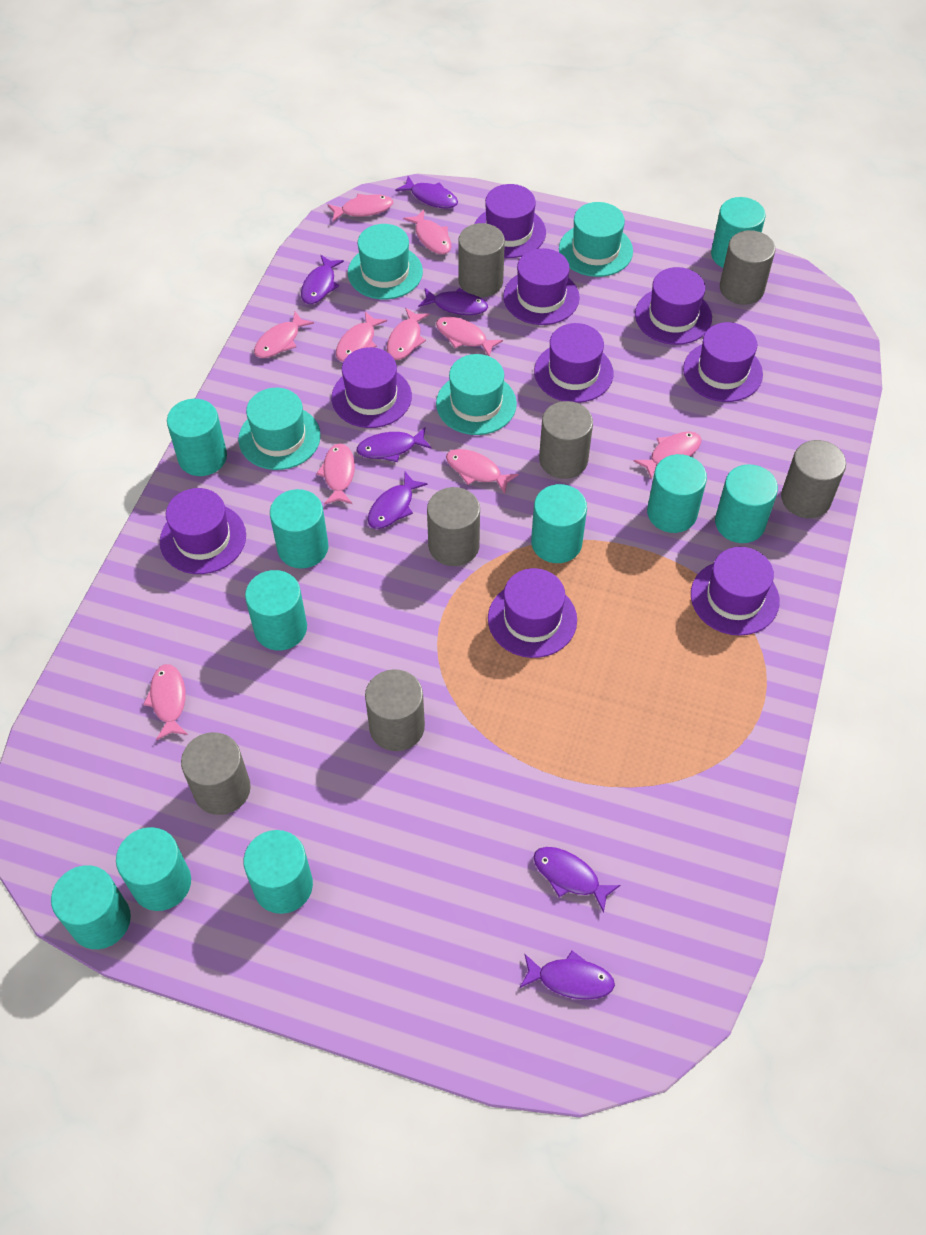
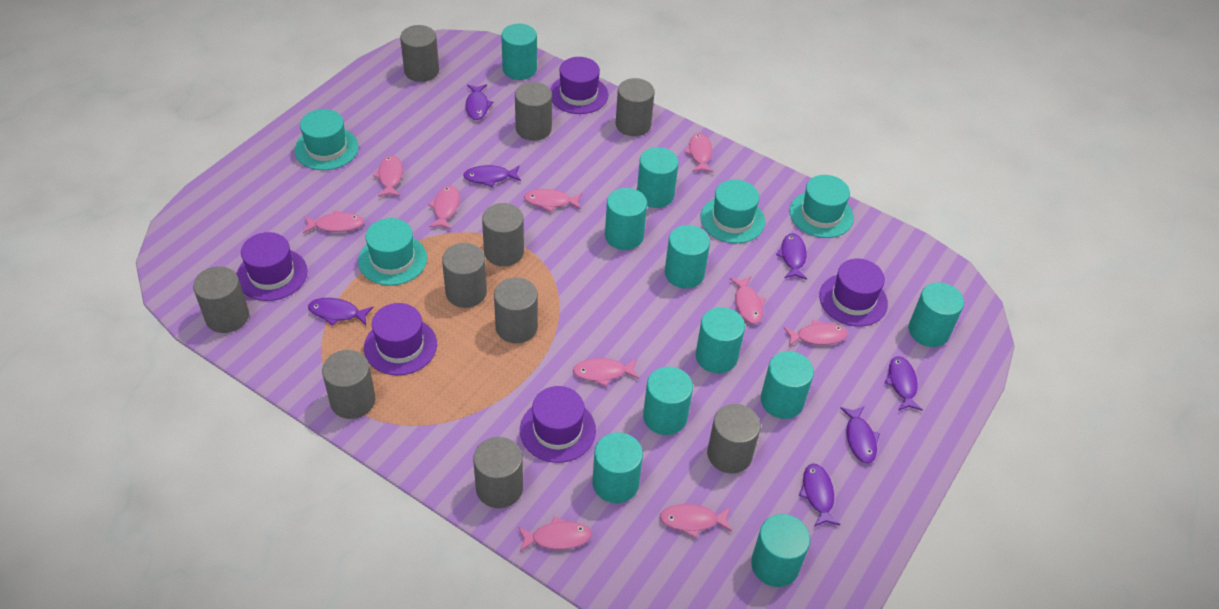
grey cylinder: 7 -> 10
purple hat: 9 -> 5

